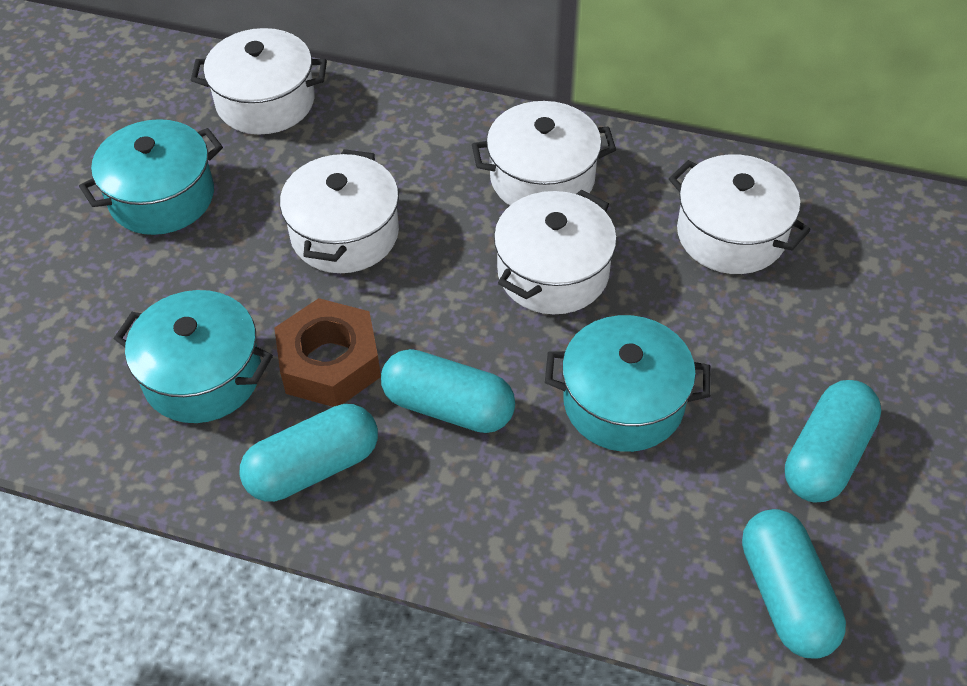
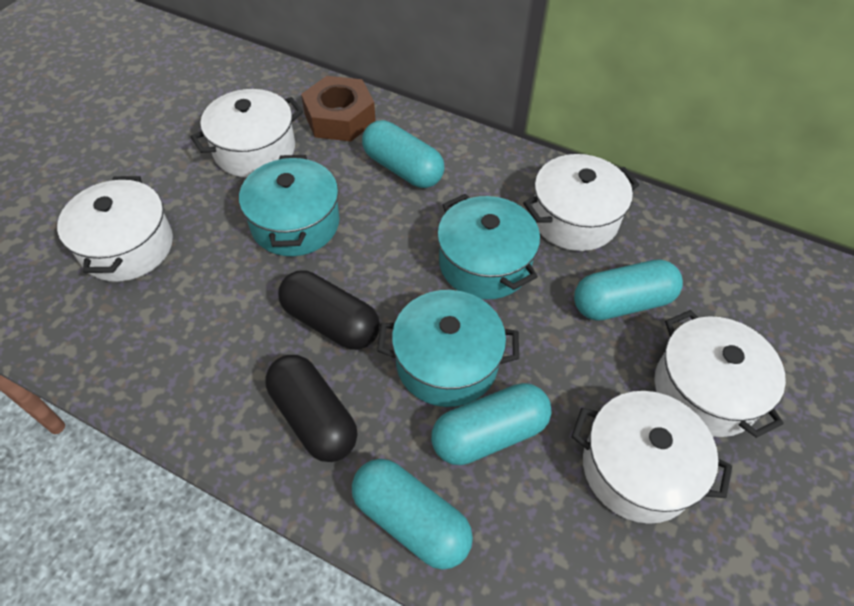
black capsule: 0 -> 2

